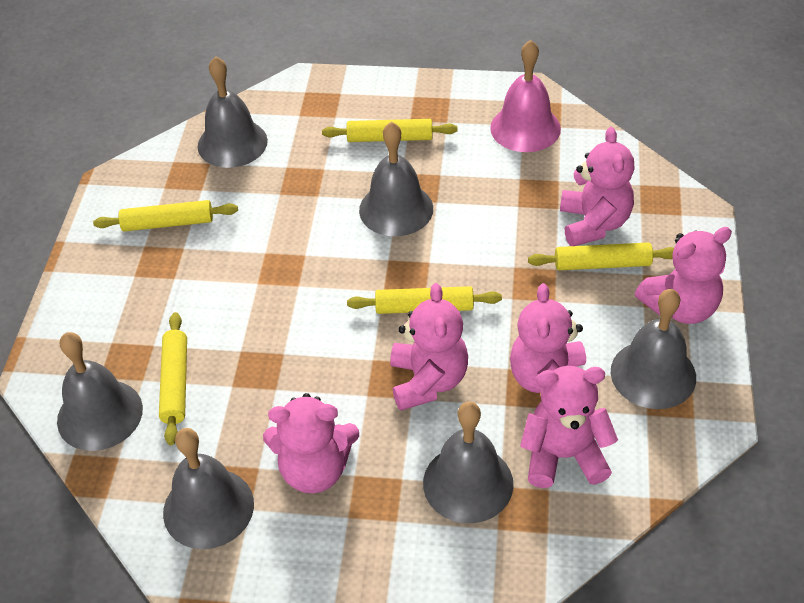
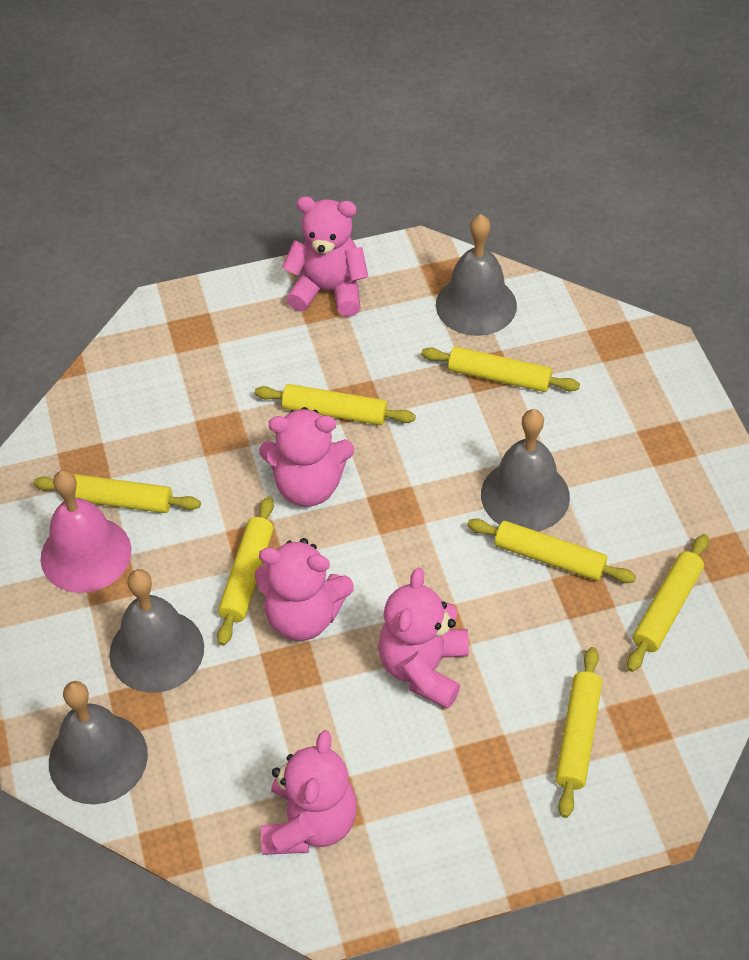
grey bell: 6 -> 4
pink teddy bear: 6 -> 5
yellow rolling pin: 5 -> 7

